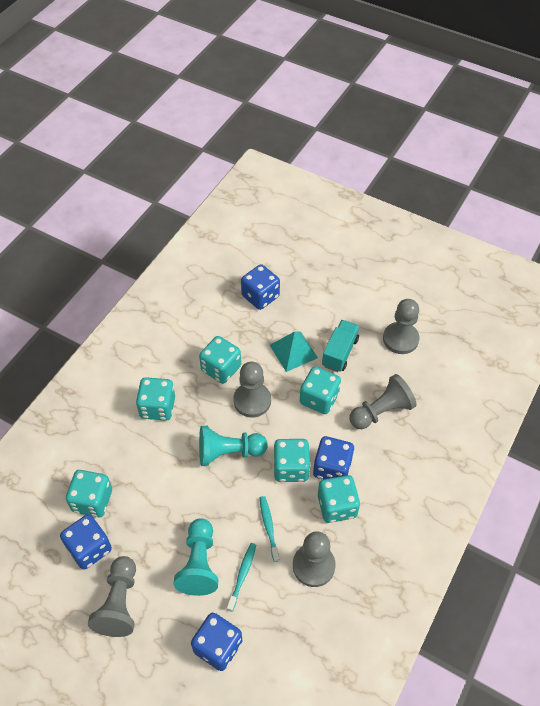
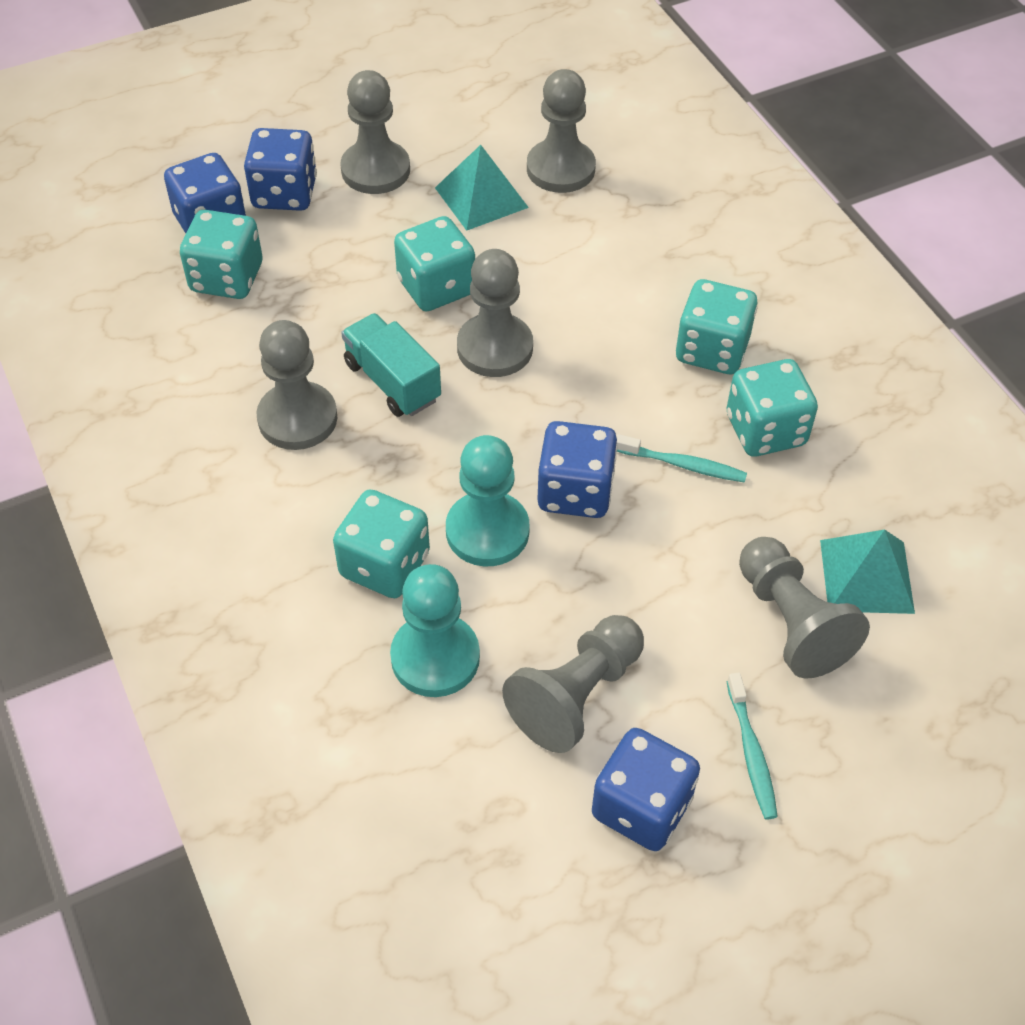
grey pawn: 5 -> 6
turquoise dice: 6 -> 5
turquoise pyramid: 1 -> 2

